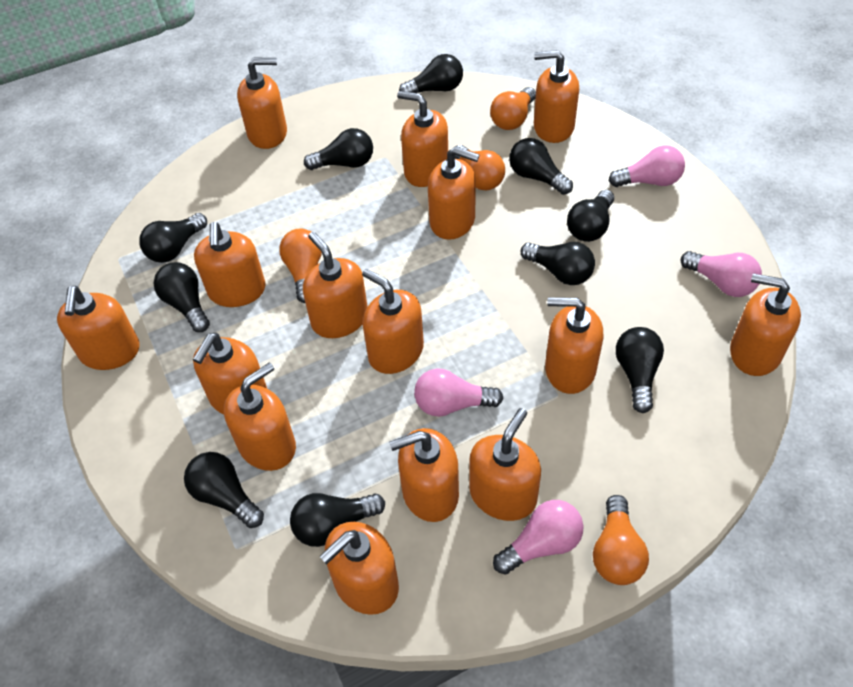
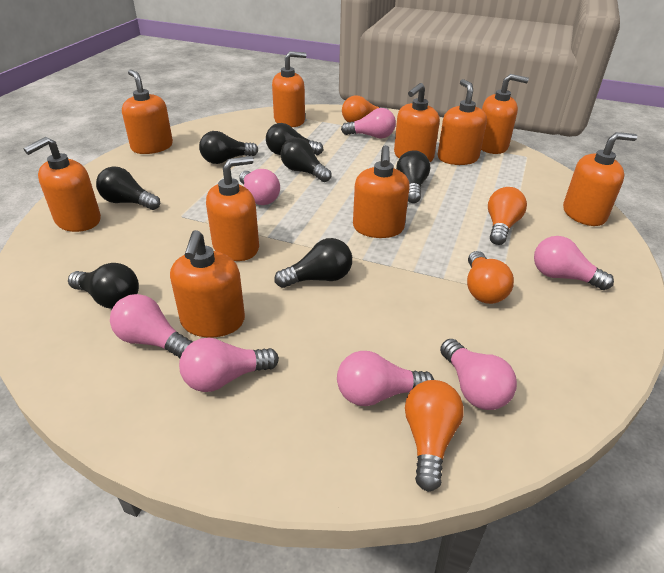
black light bulb: 10 -> 7
orange soap dispenser: 15 -> 10
pink light bulb: 4 -> 7

